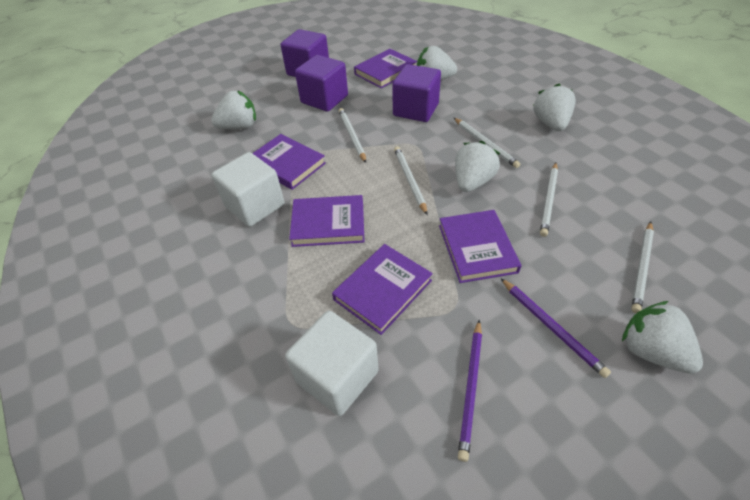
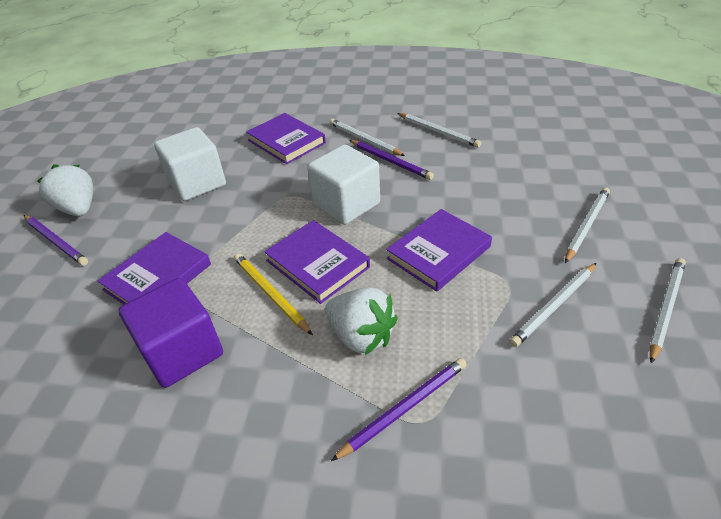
purple book: 5 -> 4
purple cube: 3 -> 1
purple pencil: 2 -> 3
white strawberry: 5 -> 2
yellow pencil: 0 -> 1

